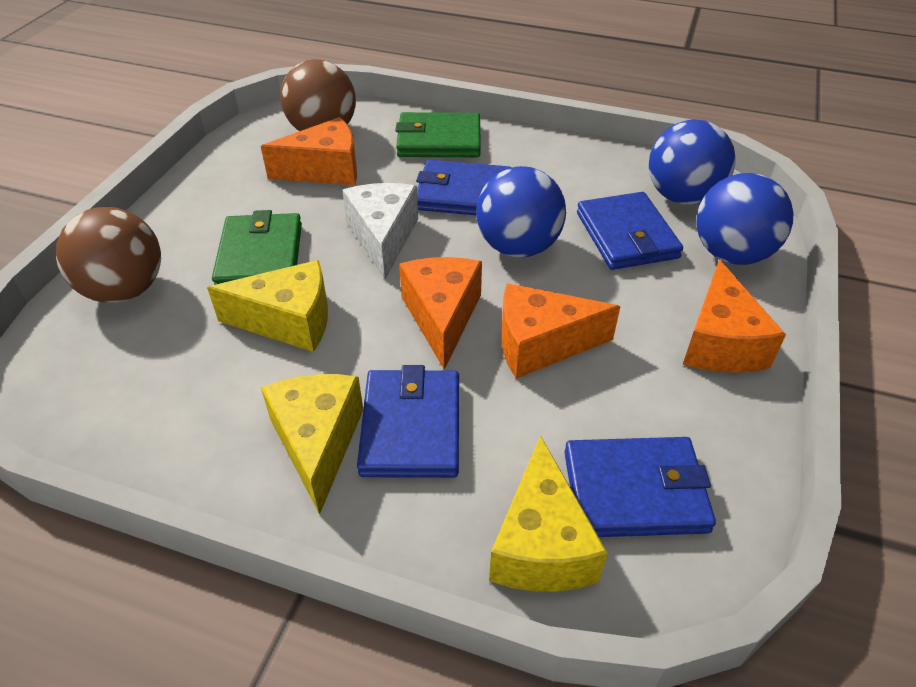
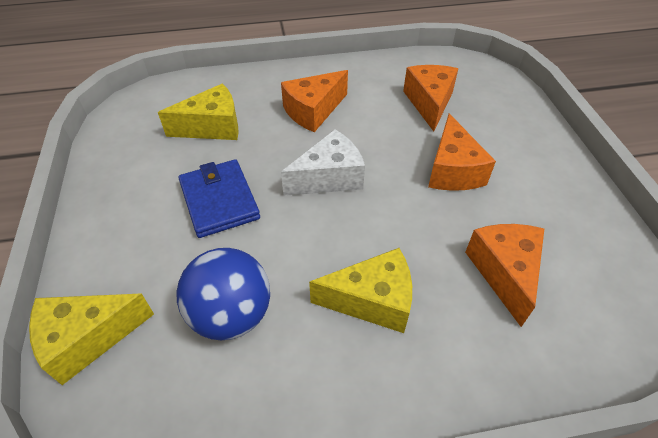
blue ball: 3 -> 1
blue wallet: 4 -> 1
brown ball: 2 -> 0
green wallet: 2 -> 0

